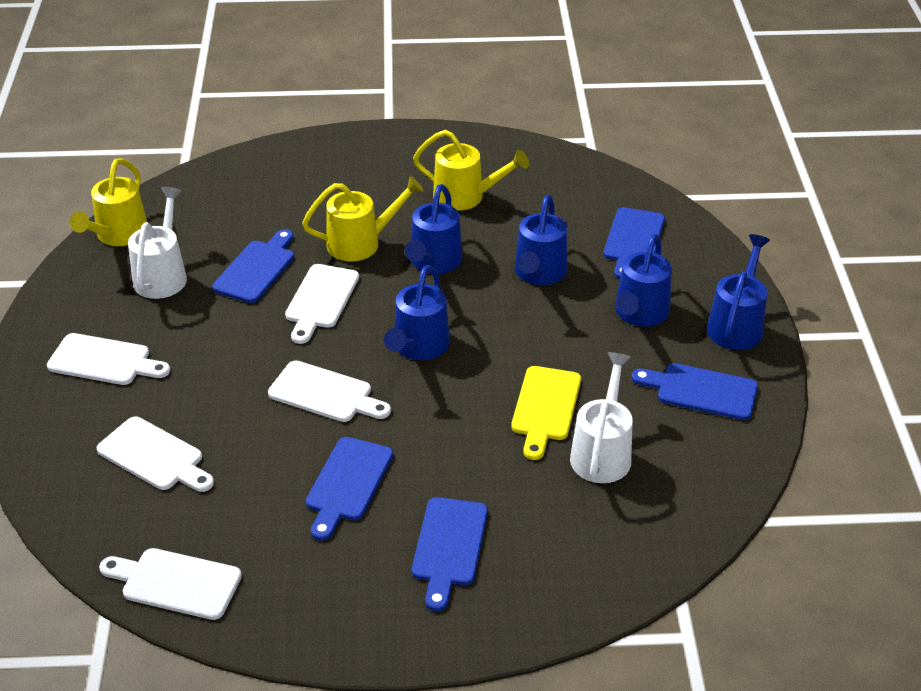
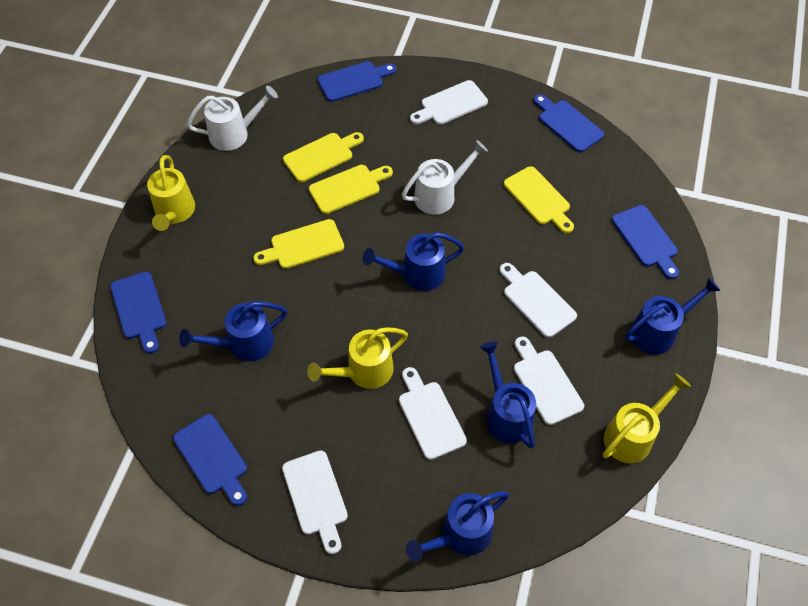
yellow cutting board: 1 -> 4

